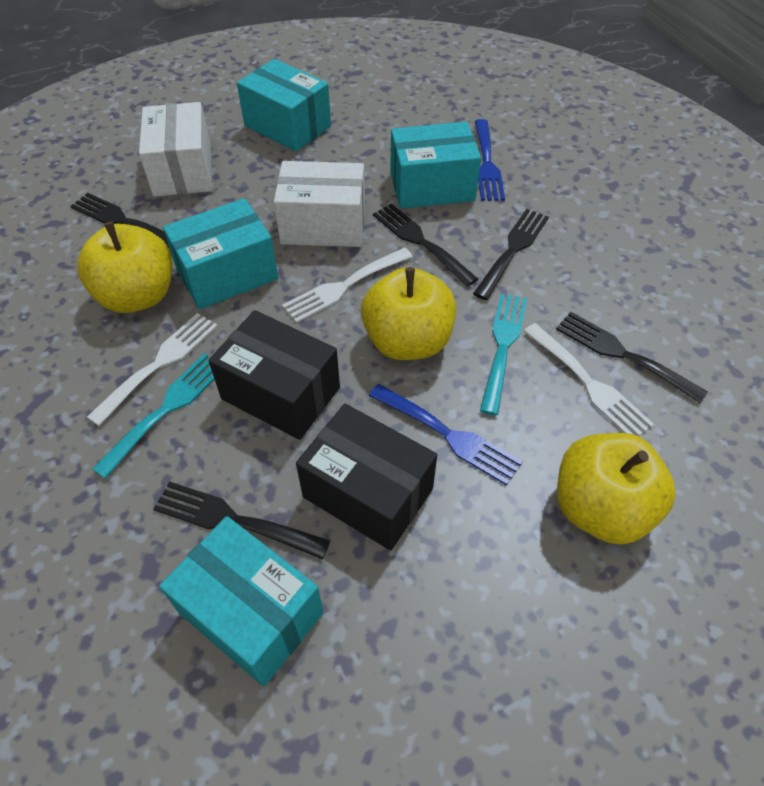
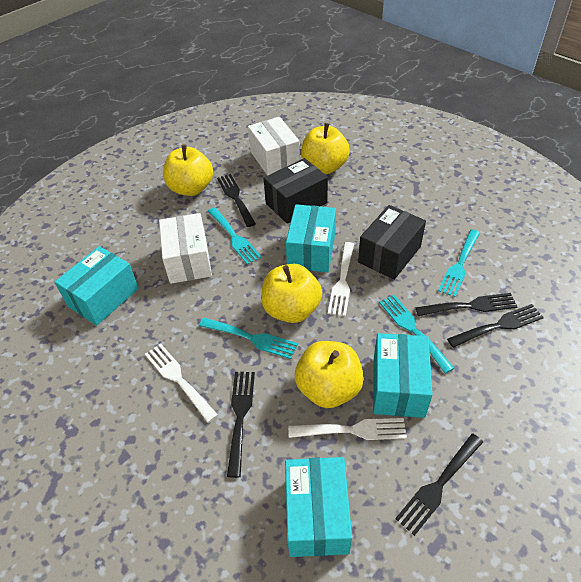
blue fork: 2 -> 0
turquoise fork: 2 -> 4
yellow apple: 3 -> 4

